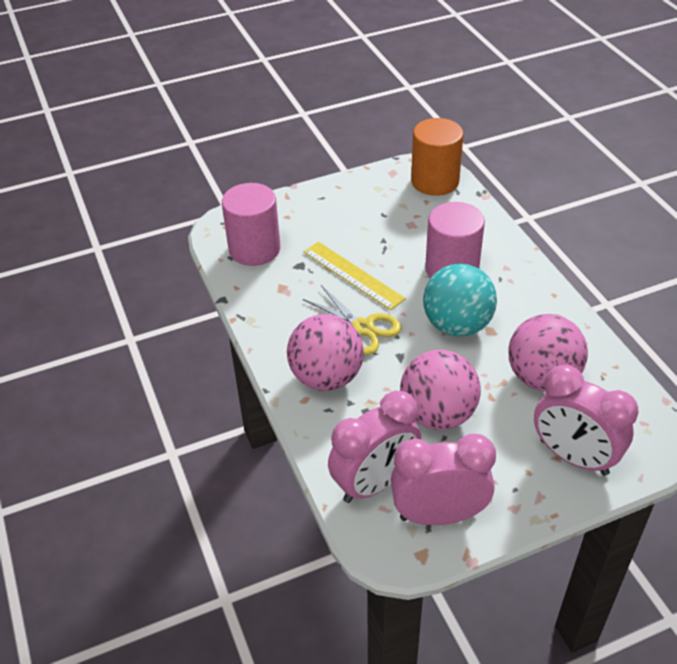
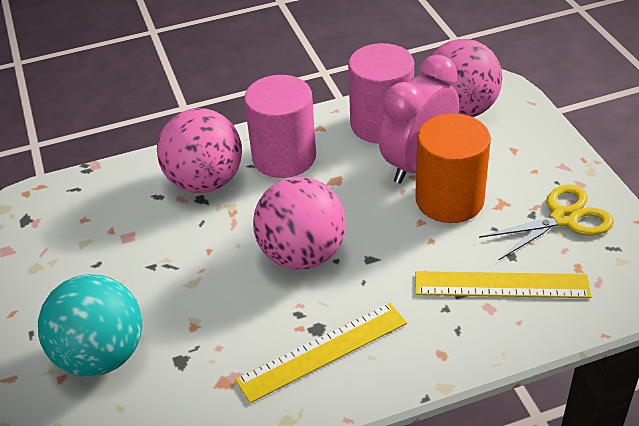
pink clock: 3 -> 1
yellow ruler: 1 -> 2

